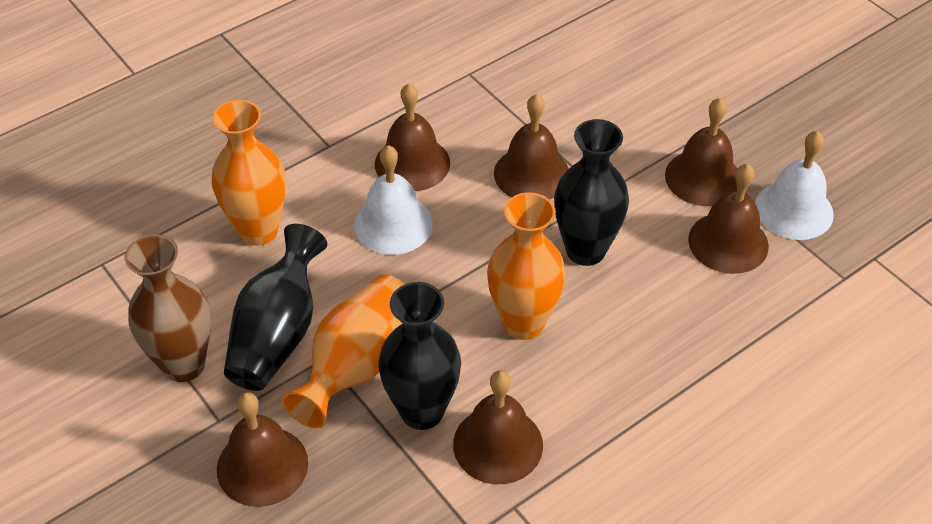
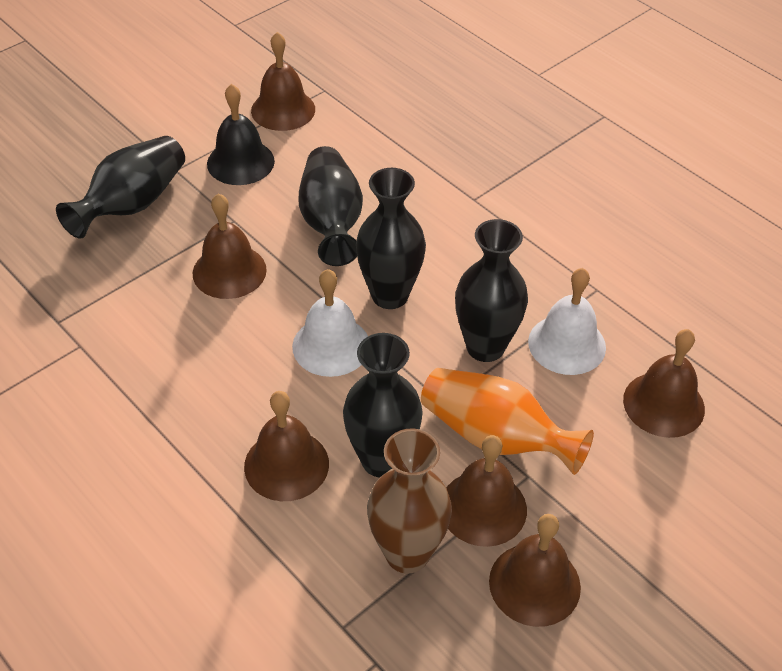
black bell: 0 -> 1
black vase: 3 -> 5
orange vase: 3 -> 1

